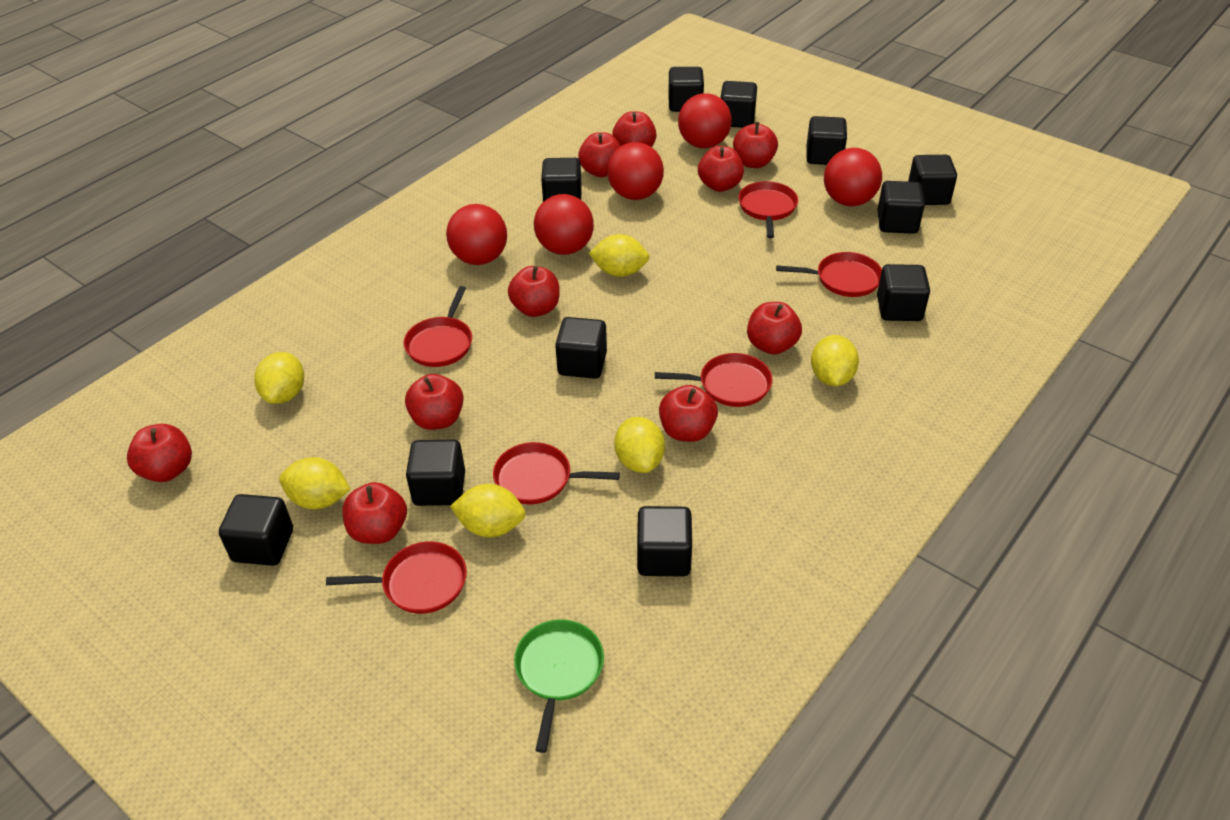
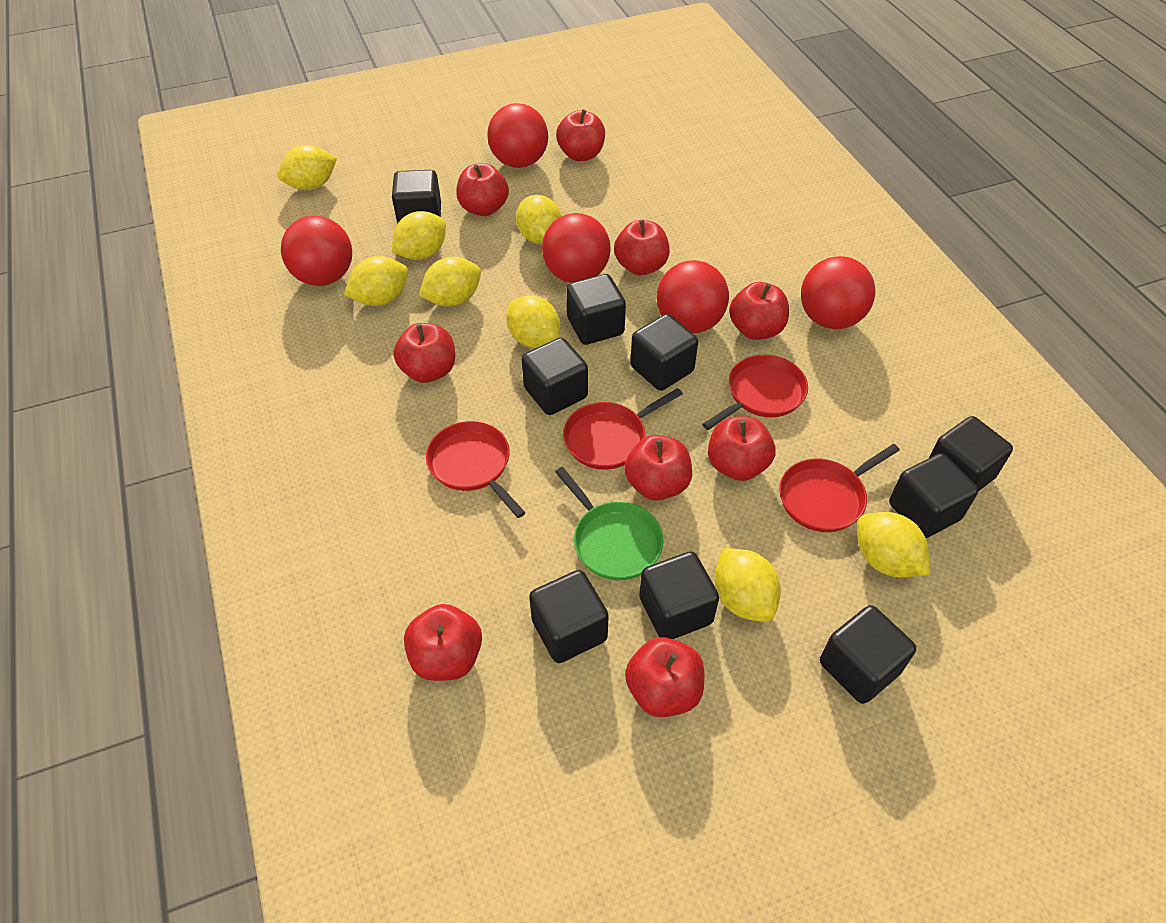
black cube: 11 -> 9
red apple: 10 -> 9
red pan: 6 -> 4
yellow lemon: 6 -> 8

